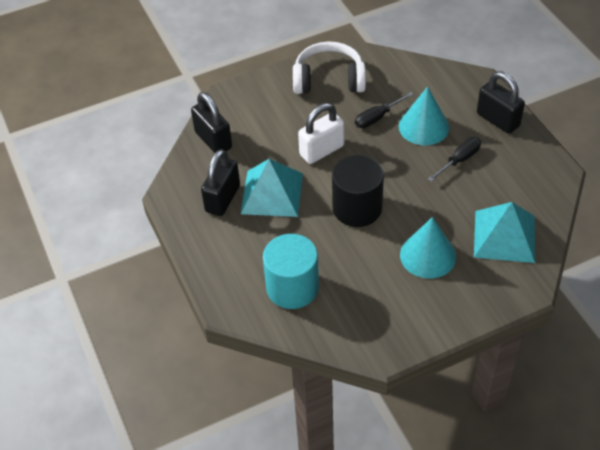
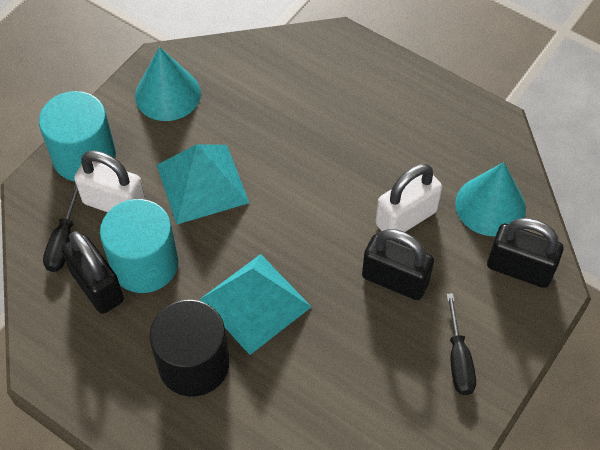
turquoise cylinder: 1 -> 2
white headphones: 1 -> 0
white padlock: 1 -> 2

